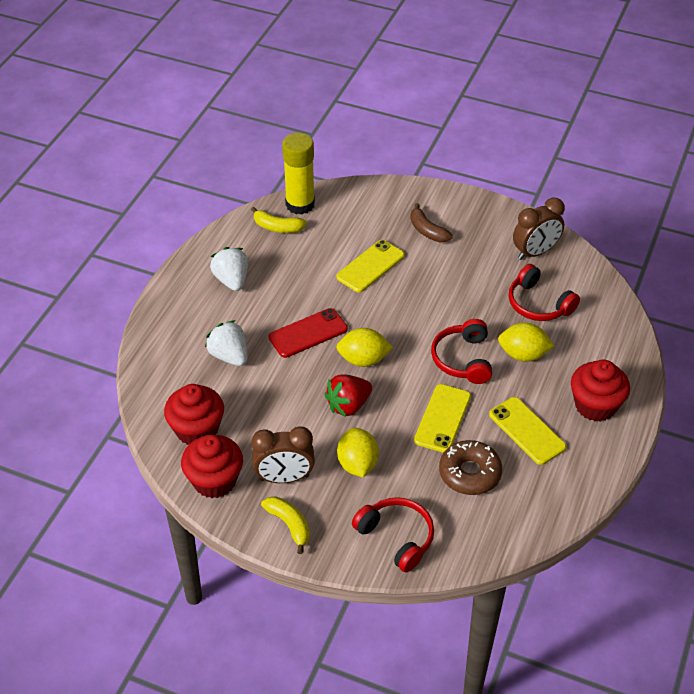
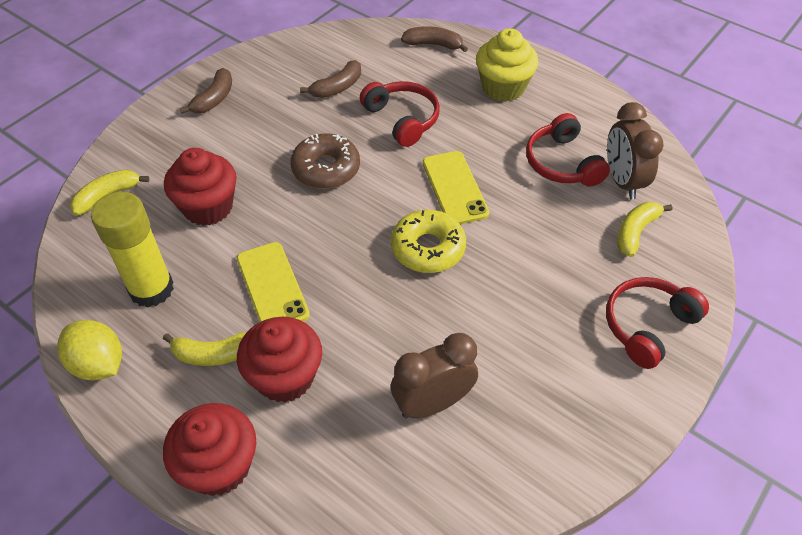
brown banana: 1 -> 3
red phone: 1 -> 0
red strawberry: 1 -> 0
white strawberry: 2 -> 0
yellow banana: 2 -> 3
yellow cupcake: 0 -> 1
yellow donut: 0 -> 1
yellow lemon: 3 -> 1
yellow phone: 3 -> 2

